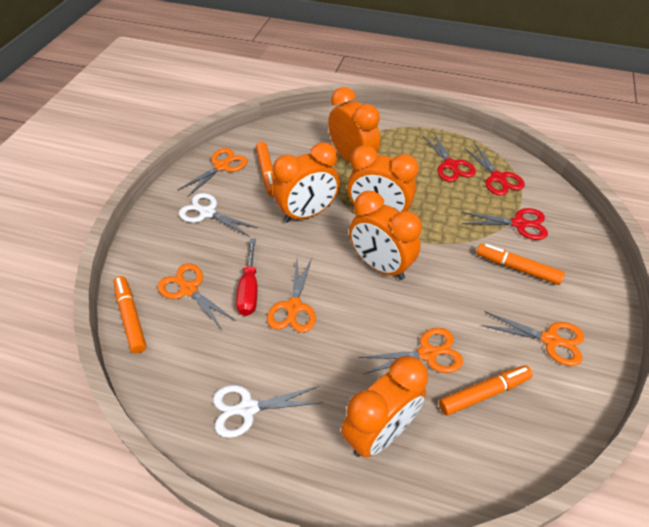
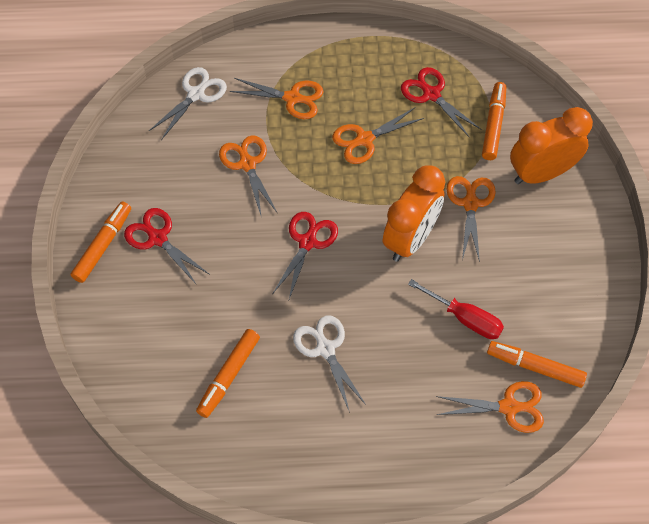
orange clock: 5 -> 2

